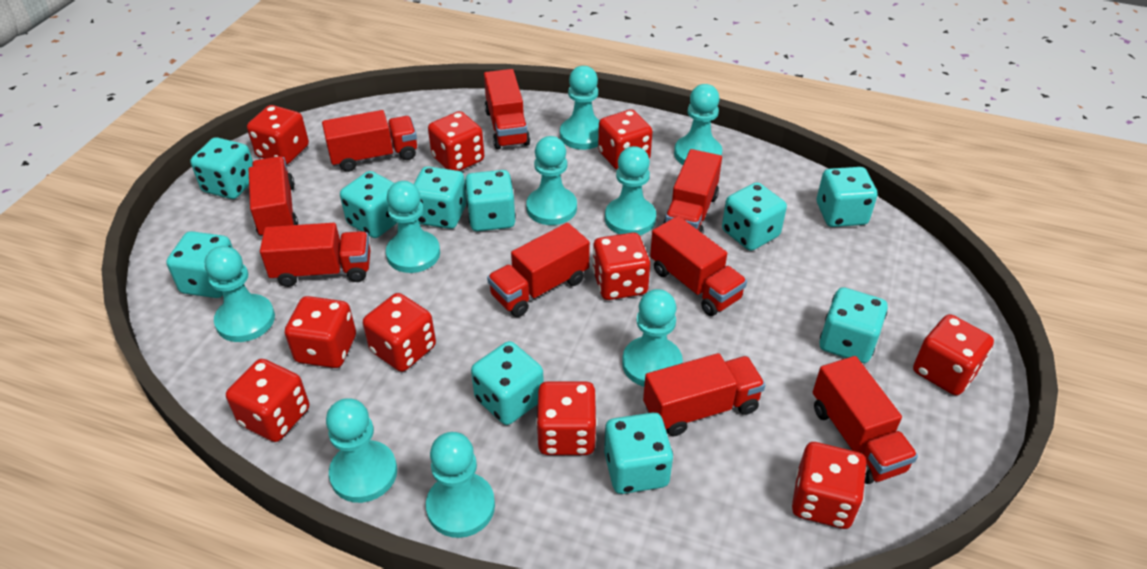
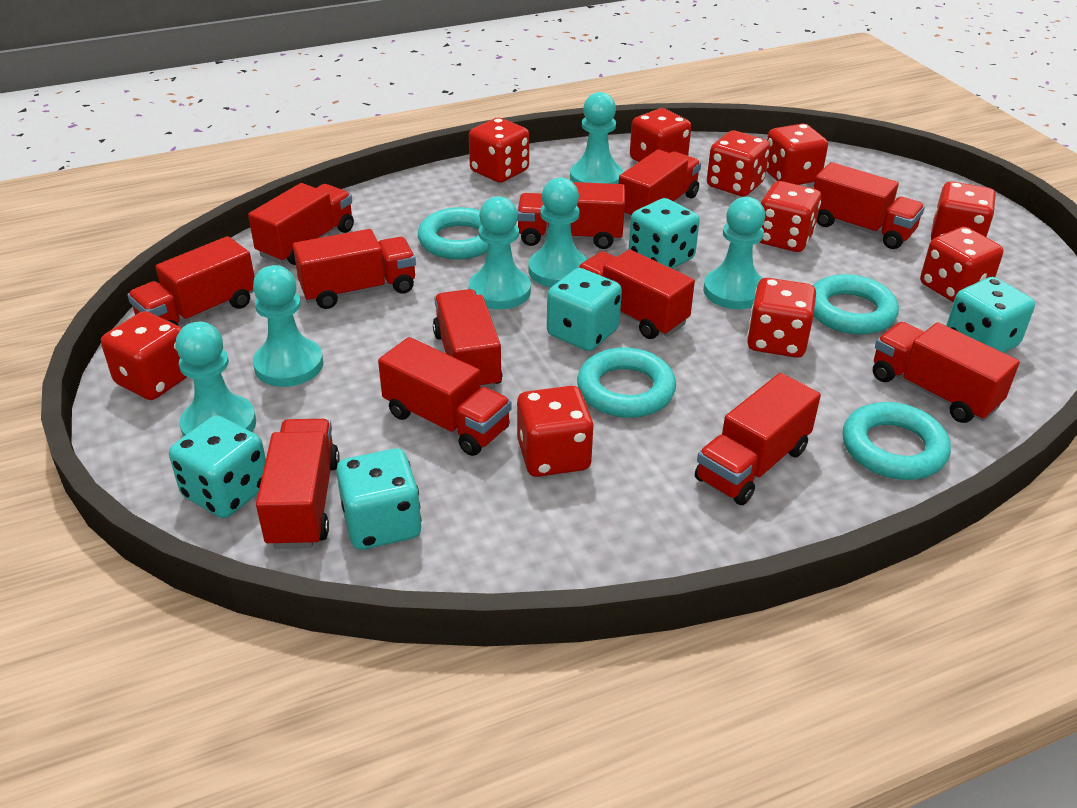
red truck: 9 -> 12
turquoise dice: 10 -> 5
turquoise pawn: 9 -> 6
turquoise ring: 0 -> 4

